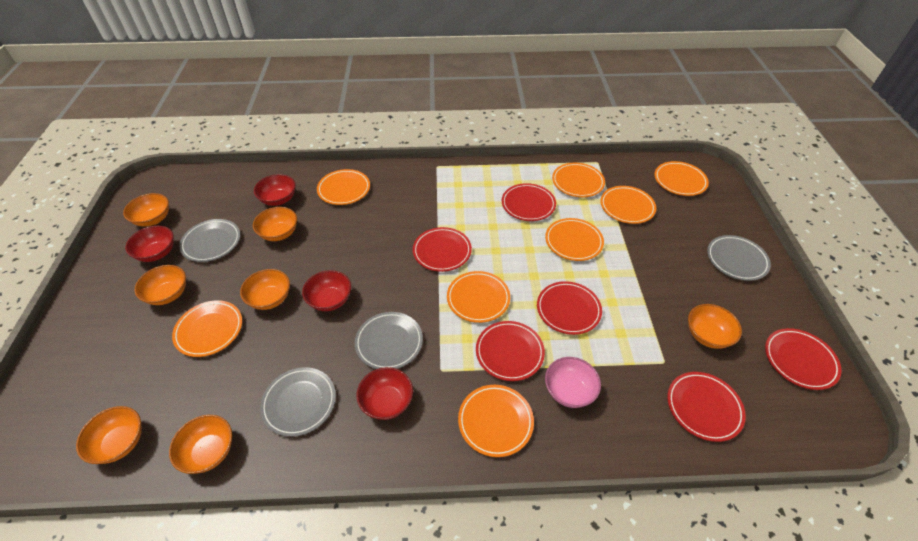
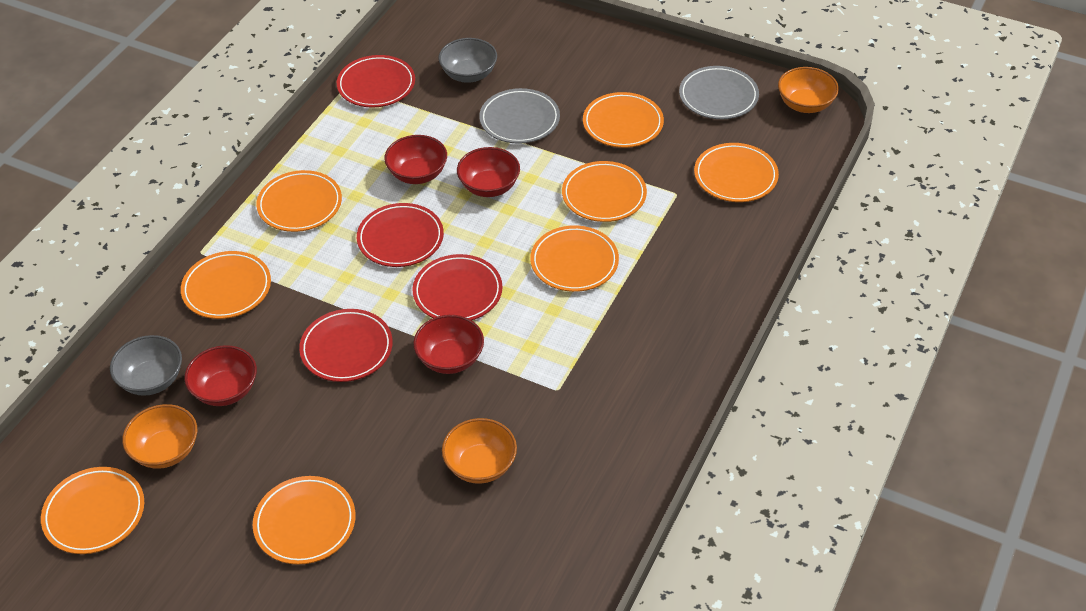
grey bowl: 0 -> 2
grey plate: 4 -> 2
orange bowl: 7 -> 3
pink bowl: 1 -> 0
red plate: 6 -> 4

